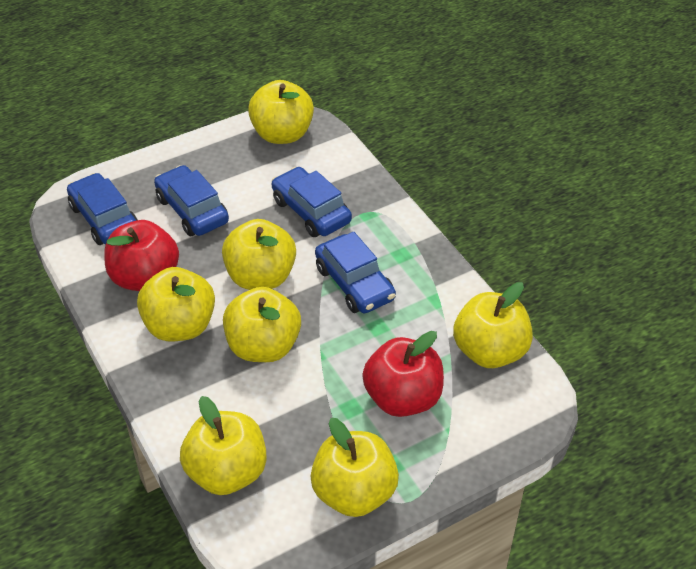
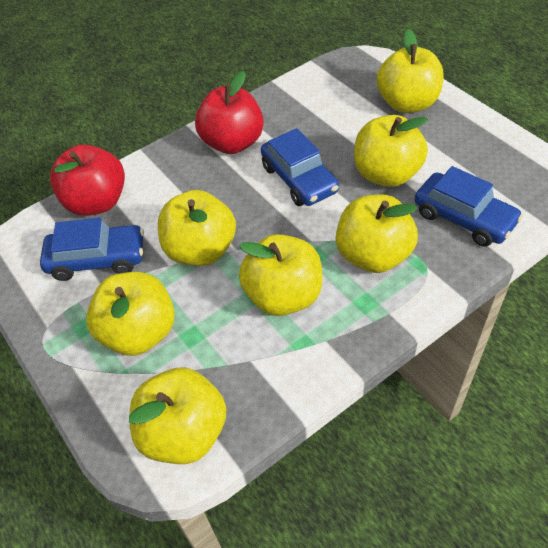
blue car: 4 -> 3

